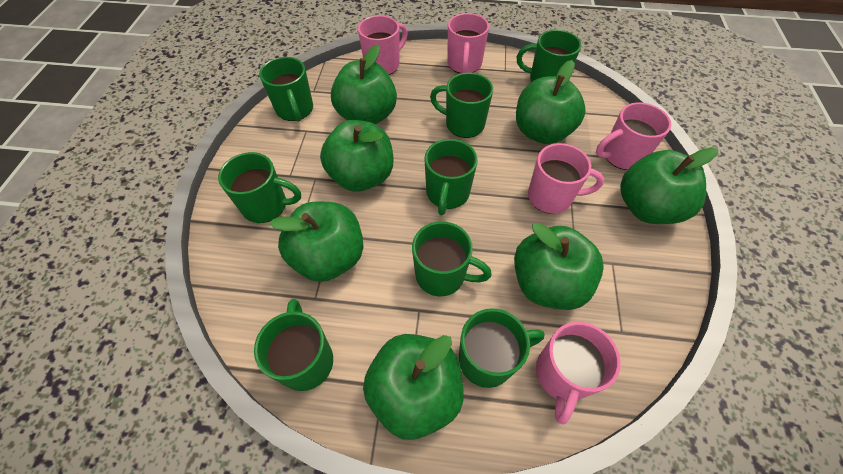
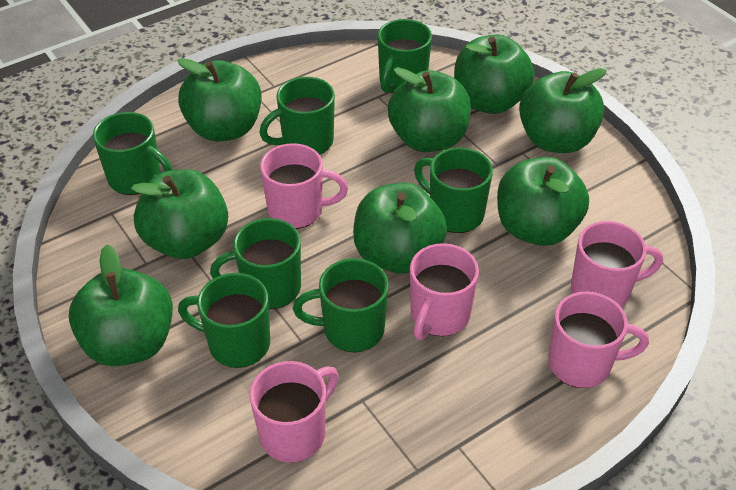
green apple: 7 -> 8
green mug: 8 -> 7

